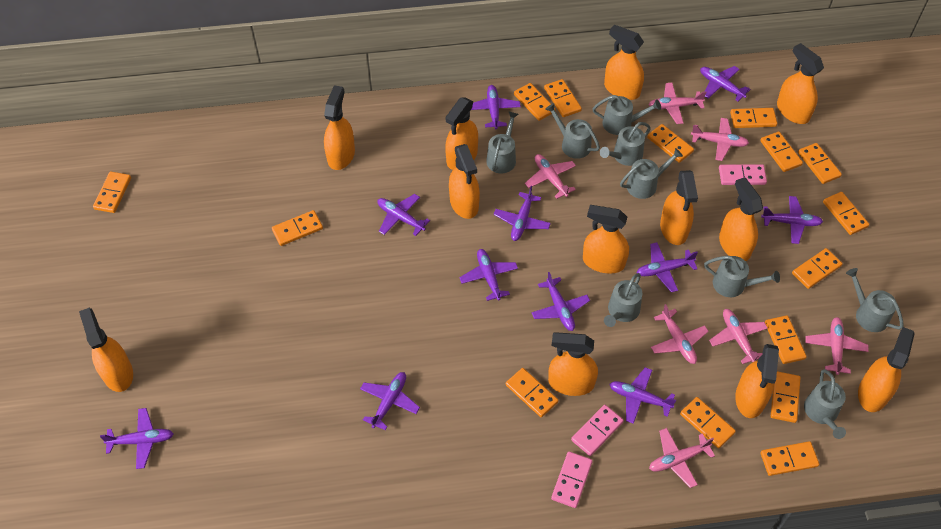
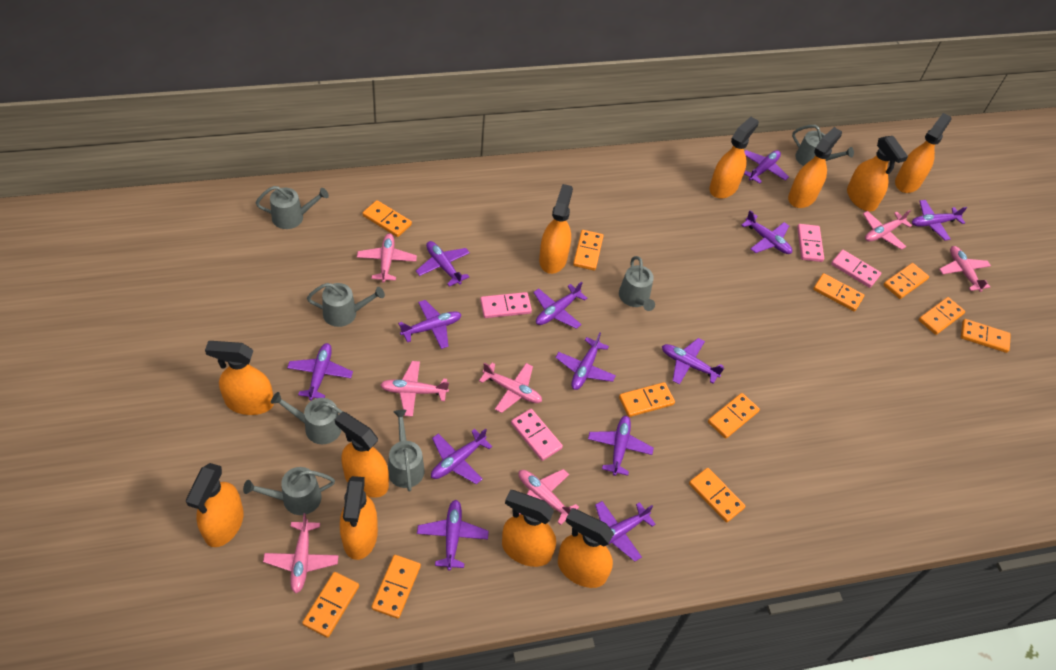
grey watering can: 9 -> 7
orange domino: 15 -> 11
orange spray bottle: 12 -> 11
pink domino: 3 -> 4
purple plane: 11 -> 13

